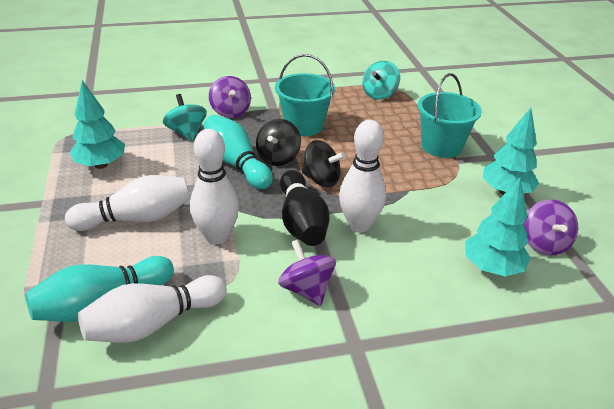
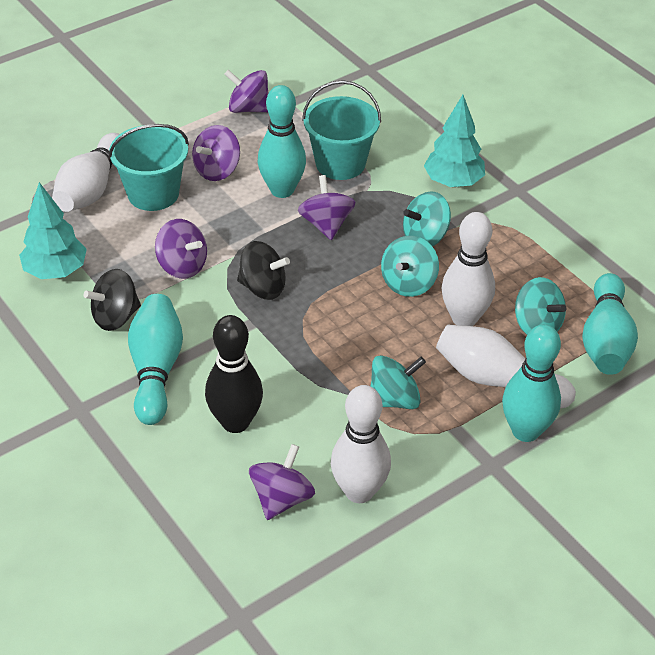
purple spinning top: 3 -> 5
turquoise bowling pin: 2 -> 4
turquoise spinning top: 2 -> 4
turquoise tree: 3 -> 2

